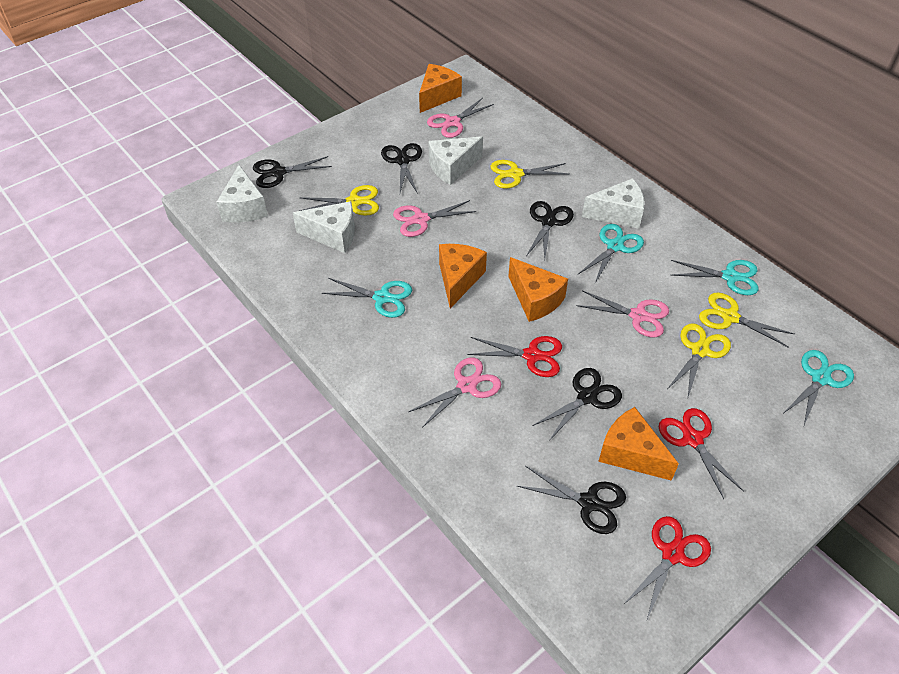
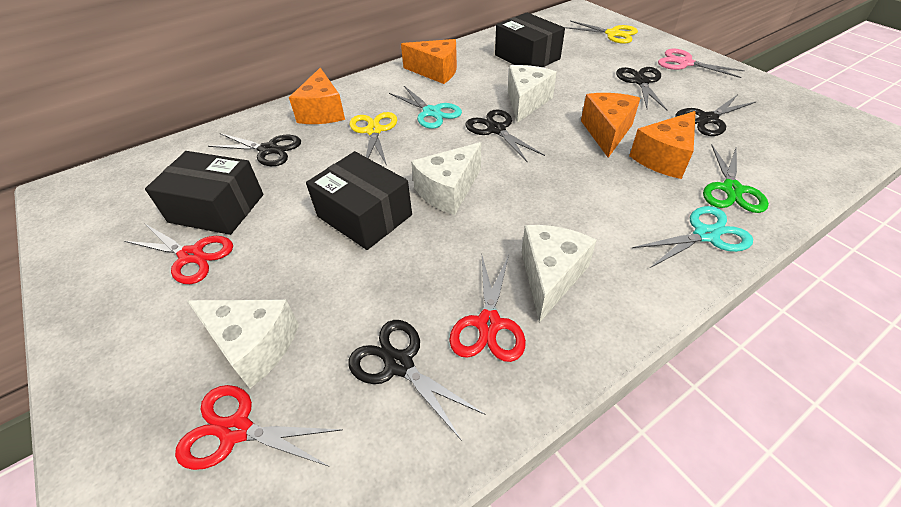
black box: 0 -> 3
green scissors: 0 -> 1
pink scissors: 4 -> 1
turquoise scissors: 4 -> 2
yellow scissors: 4 -> 2

